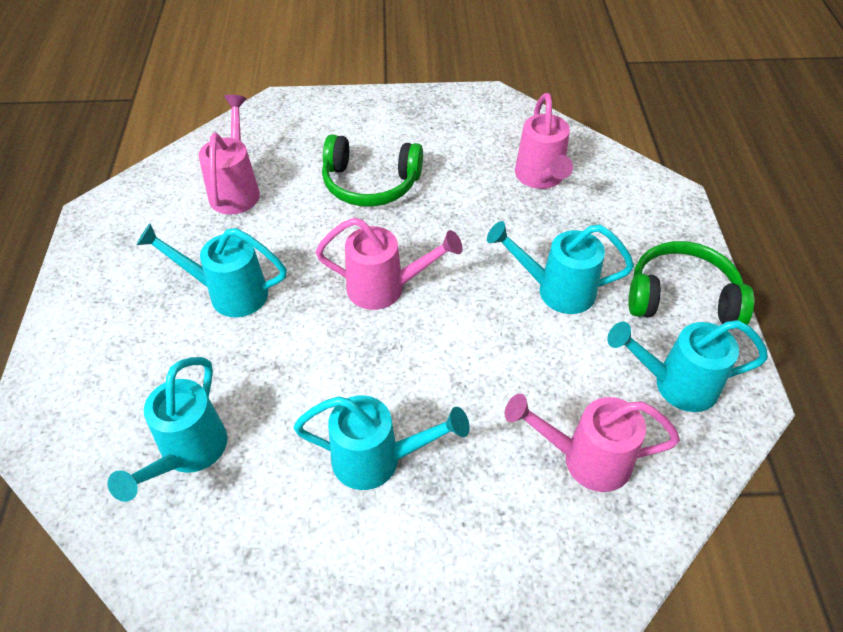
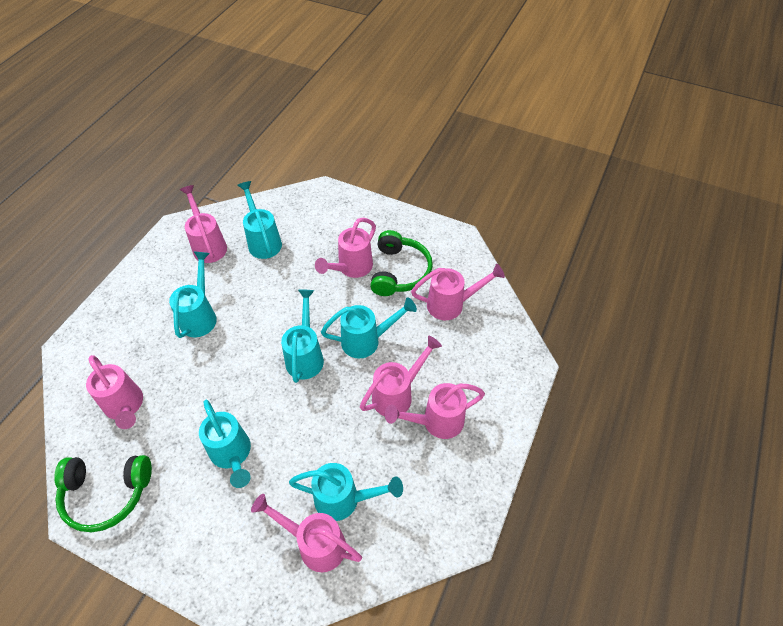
pink watering can: 4 -> 7
turquoise watering can: 5 -> 6

